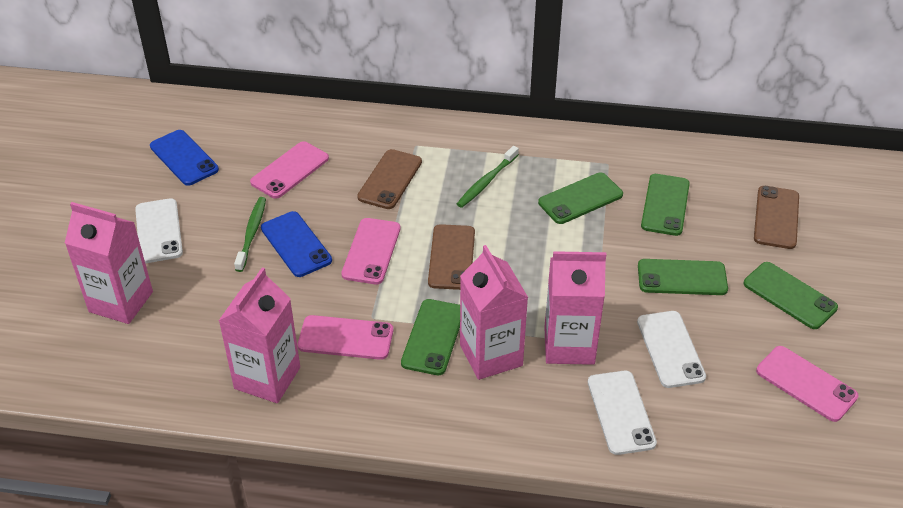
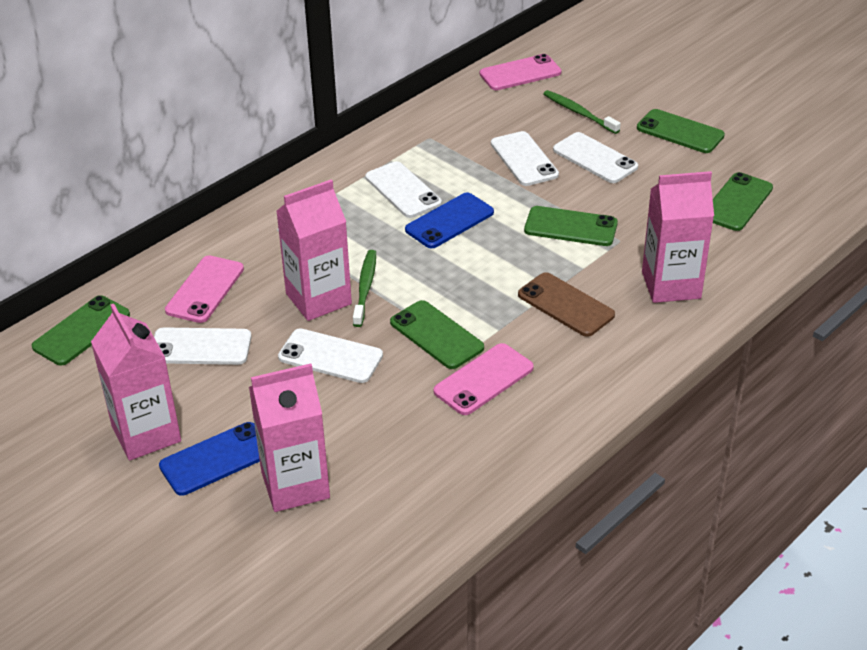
brown phone: 3 -> 1
pink phone: 4 -> 3
white phone: 3 -> 5

